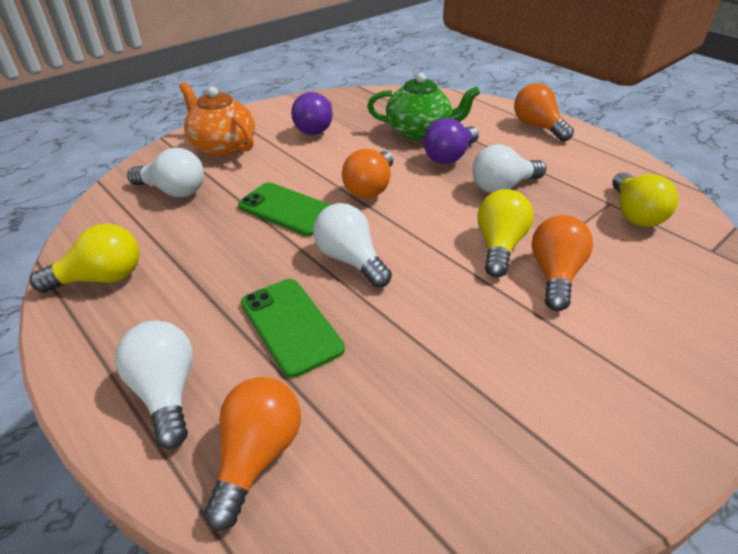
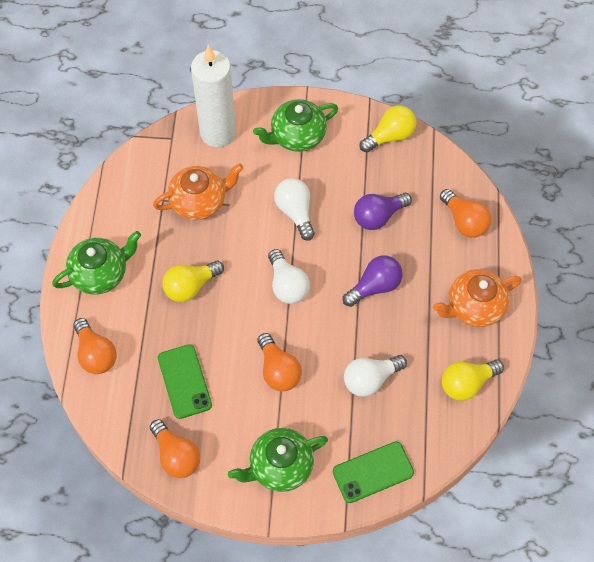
green teapot: 1 -> 3
orange teapot: 1 -> 2
white candle: 0 -> 1
white light bulb: 4 -> 3

